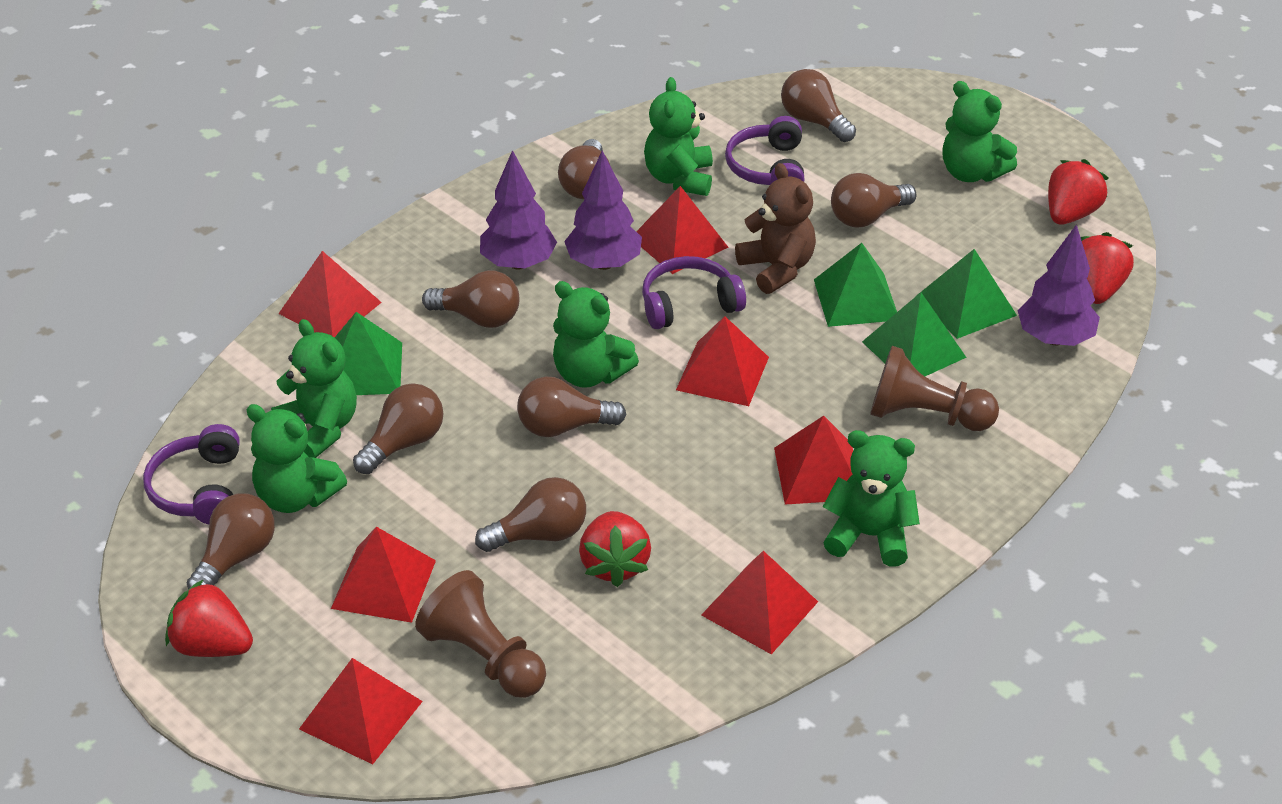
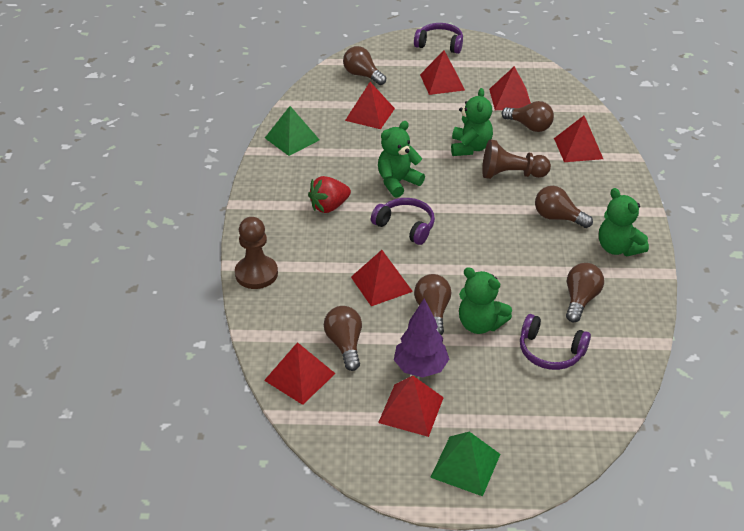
brown light bulb: 8 -> 6
brown teddy bear: 1 -> 0
green pyramid: 4 -> 2
green teddy bear: 6 -> 4
purple tree: 3 -> 1
red strawberry: 4 -> 1

